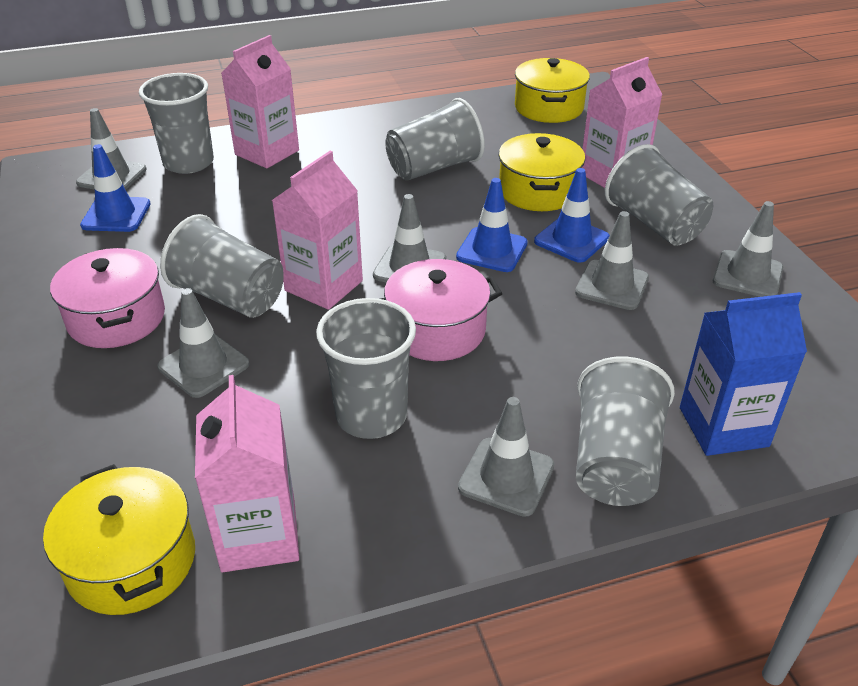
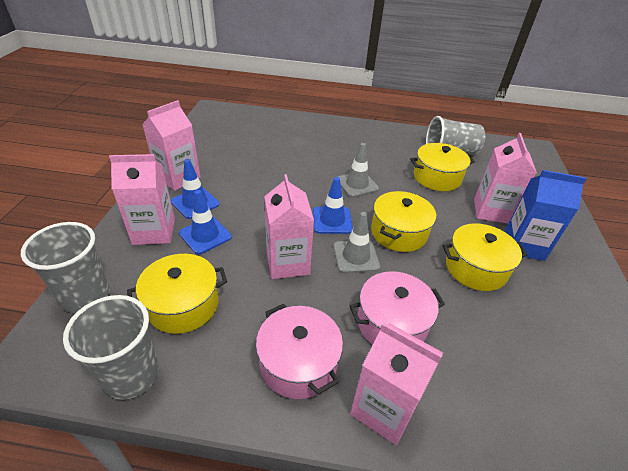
grey cup: 6 -> 3
grey traffic cone: 6 -> 2
pink carton: 4 -> 5
yellow pot: 3 -> 4

